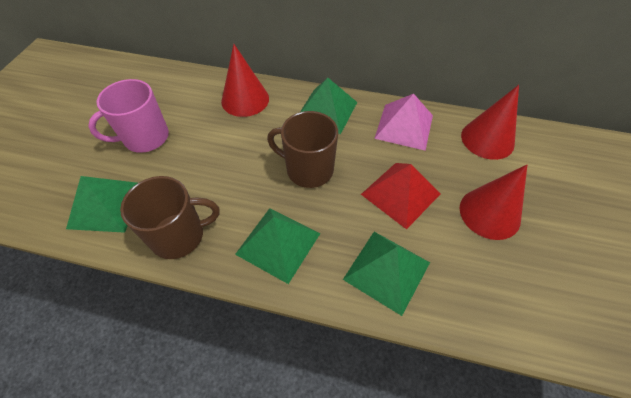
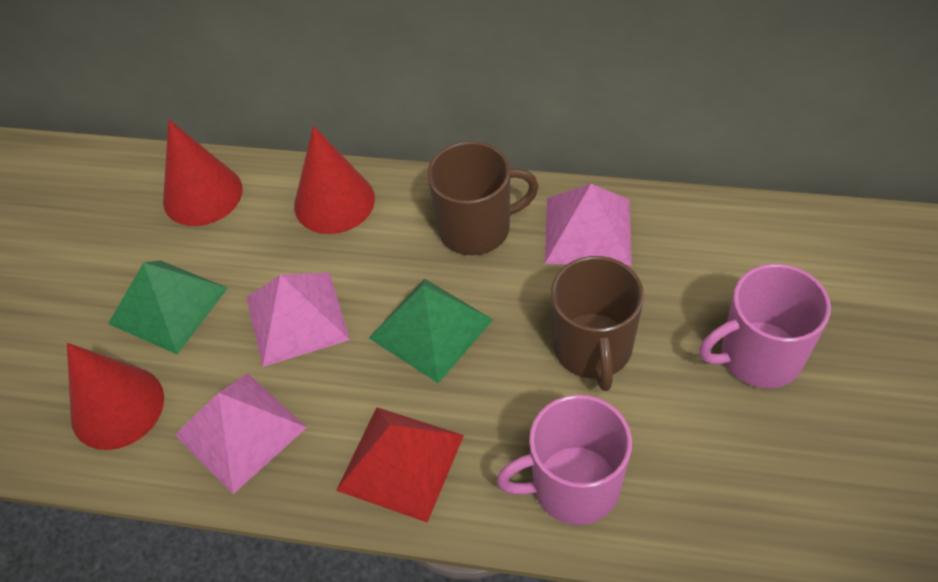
green pyramid: 4 -> 2
pink mug: 1 -> 2
pink pyramid: 1 -> 3

